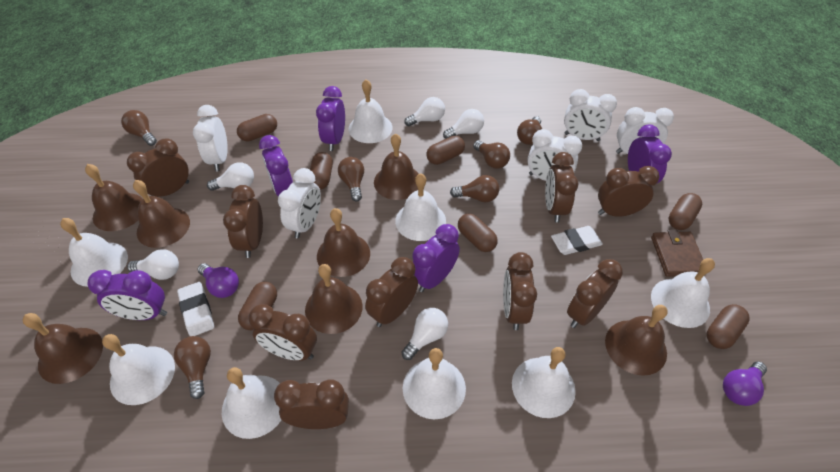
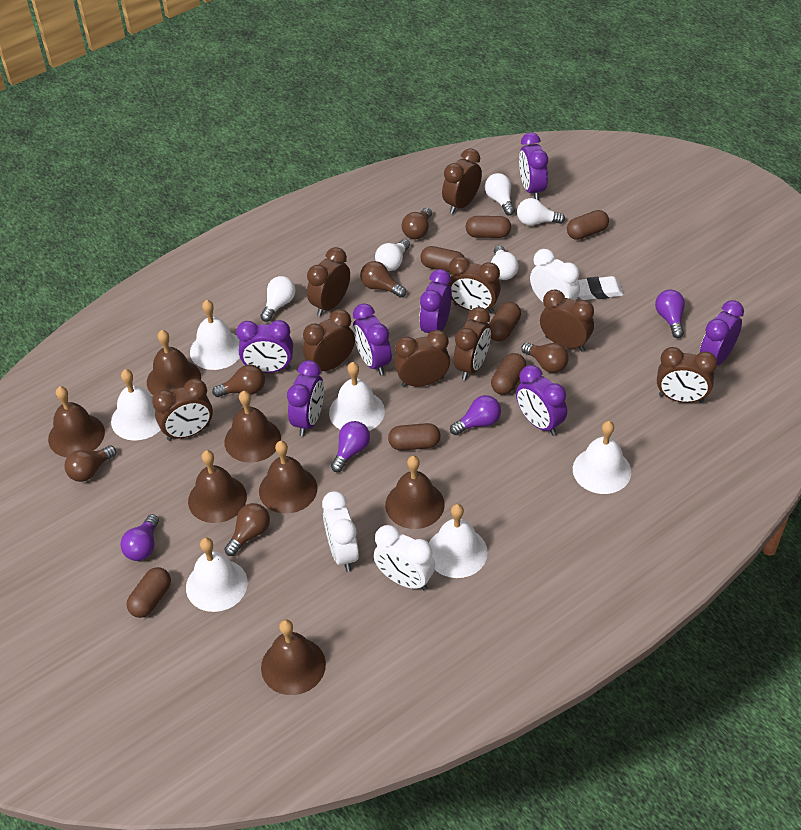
brown wallet: 1 -> 0
purple clock: 5 -> 7
purple light bulb: 2 -> 4
white bell: 8 -> 6
white clock: 5 -> 3
white eraser: 2 -> 1

